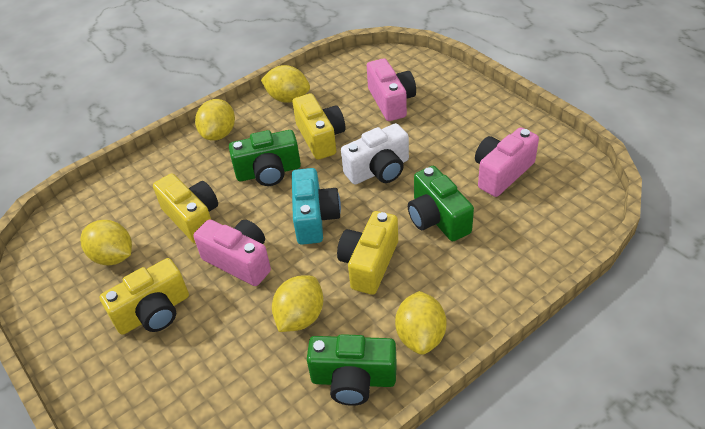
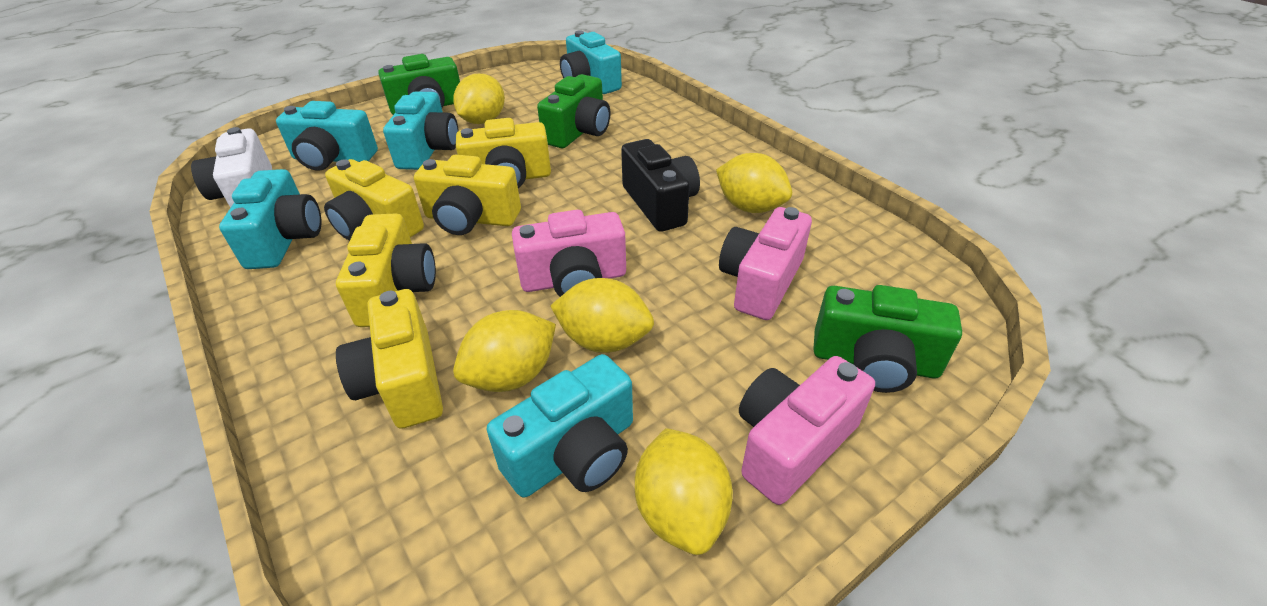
black camera: 0 -> 1
turquoise camera: 1 -> 5
yellow camera: 4 -> 5

